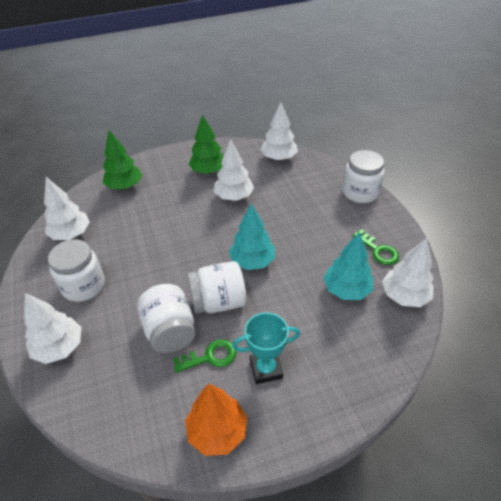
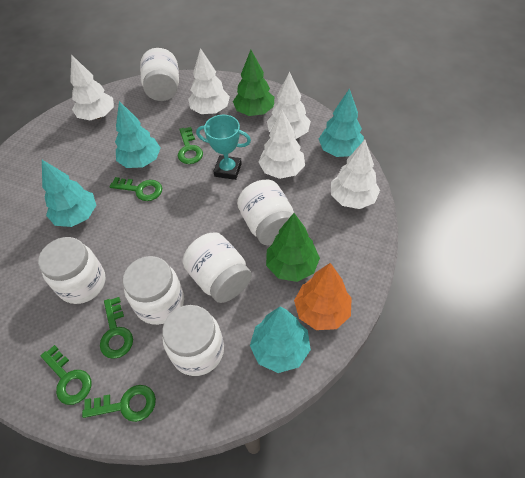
green key: 2 -> 5
turquoise tree: 2 -> 4
white jar: 4 -> 6

